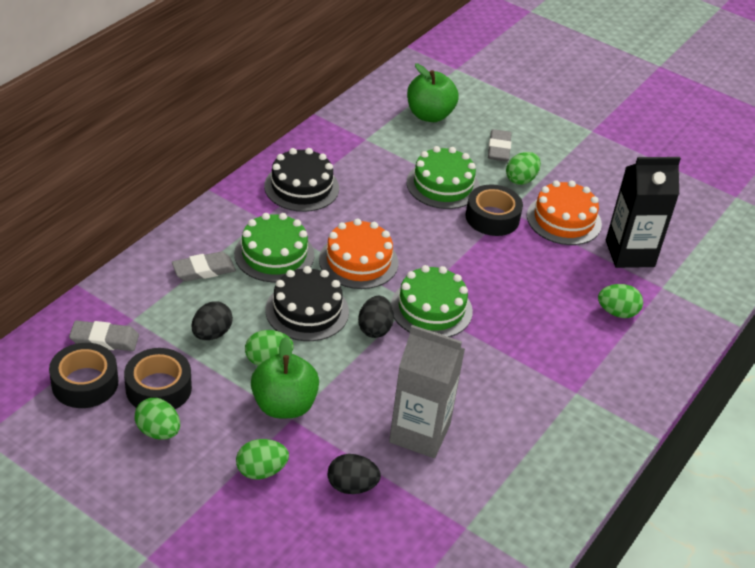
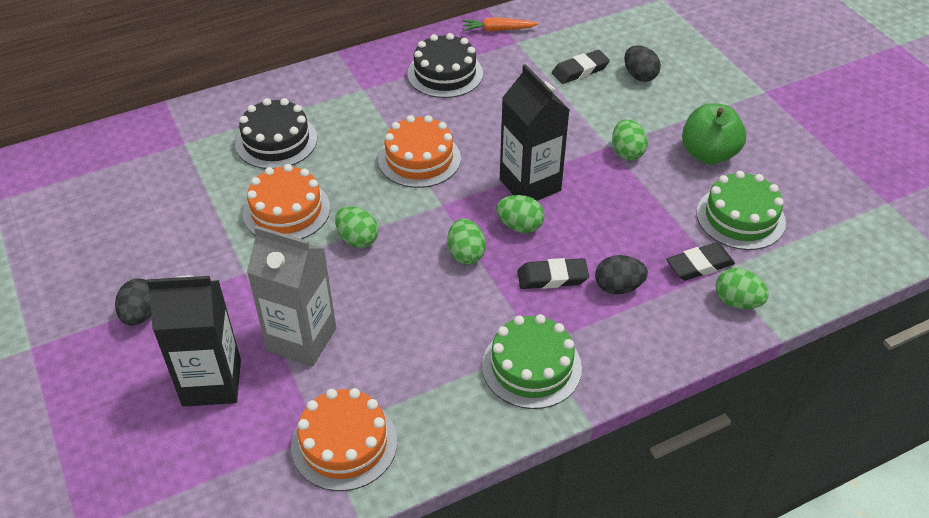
black carton: 1 -> 2
black eraser: 0 -> 3
black tape: 3 -> 0
green apple: 2 -> 1
green cake: 3 -> 2
grey eraser: 3 -> 0
orange cake: 2 -> 3
orange carrot: 0 -> 1

